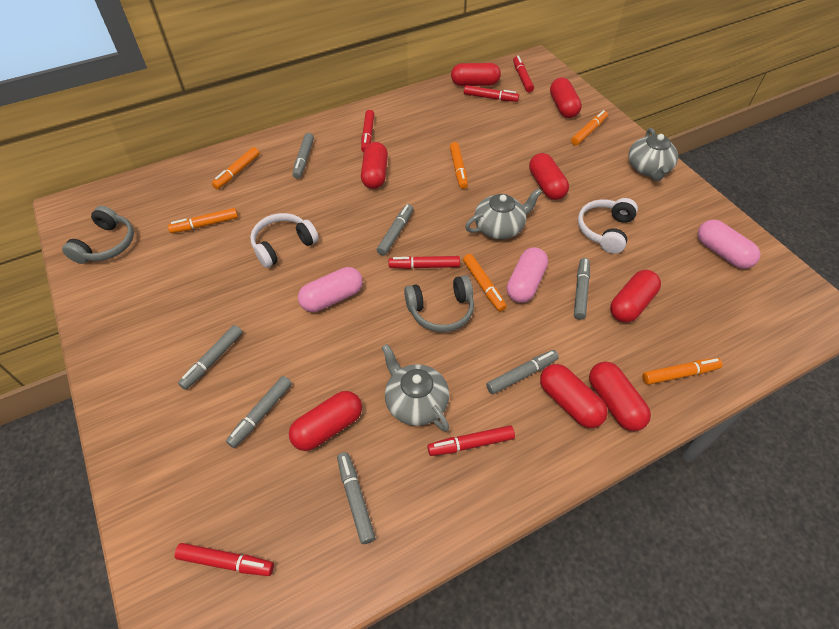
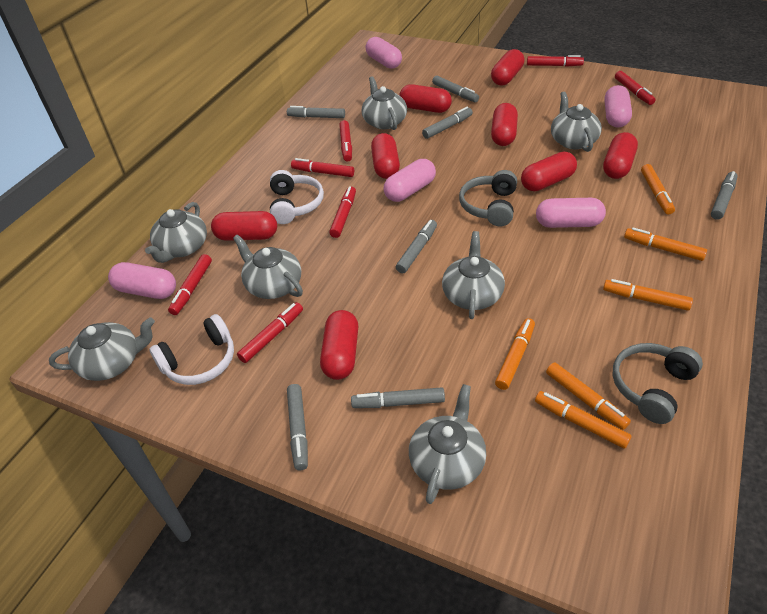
grey teapot: 3 -> 7
pink capsule: 3 -> 5
red marker: 6 -> 7

